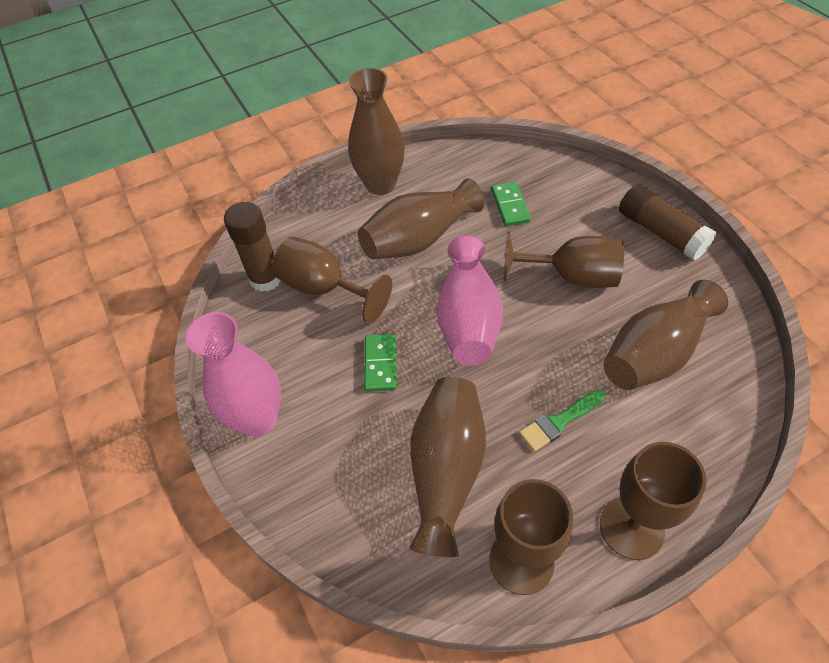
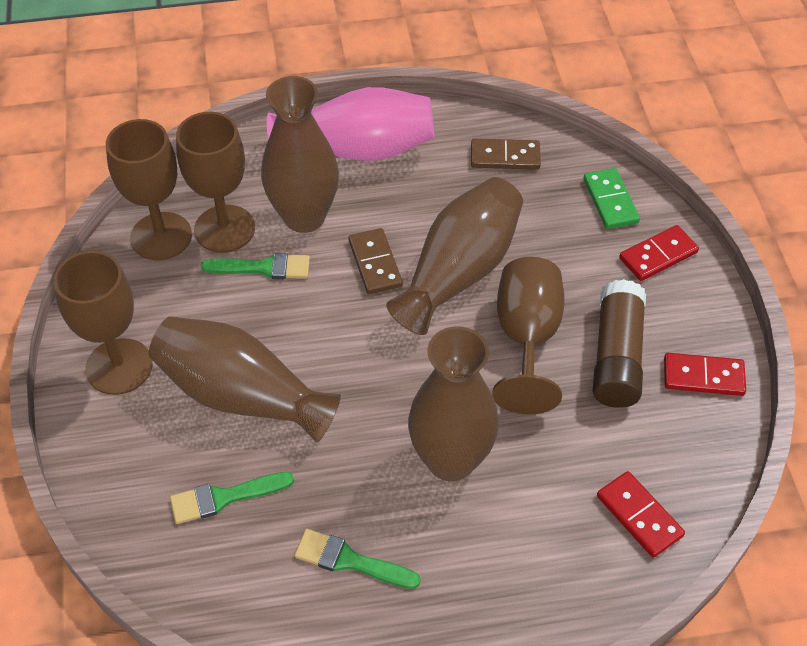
brown domino: 0 -> 2
brown glue stick: 2 -> 1
green brush: 1 -> 3
green domino: 2 -> 1
pink vase: 2 -> 1
red domino: 0 -> 3

